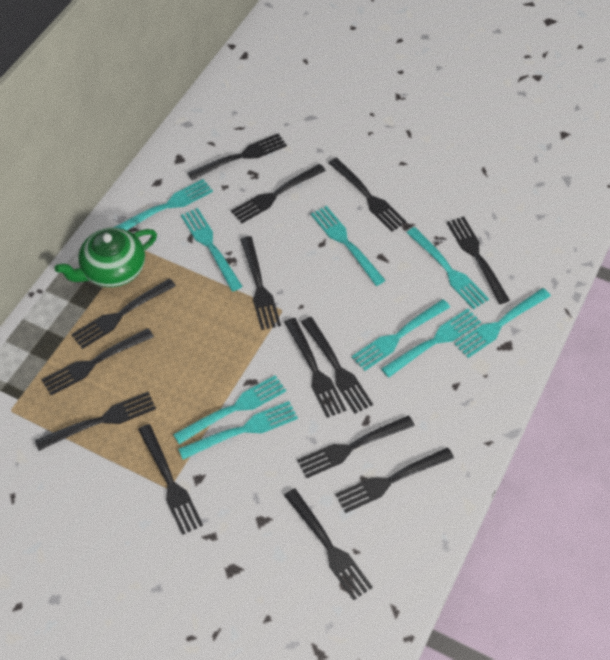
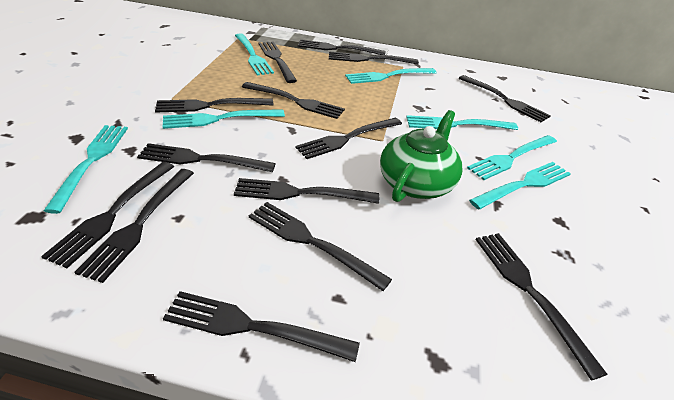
turquoise fork: 9 -> 7

